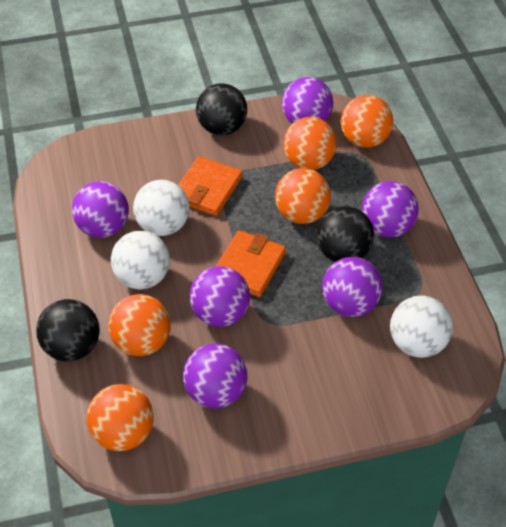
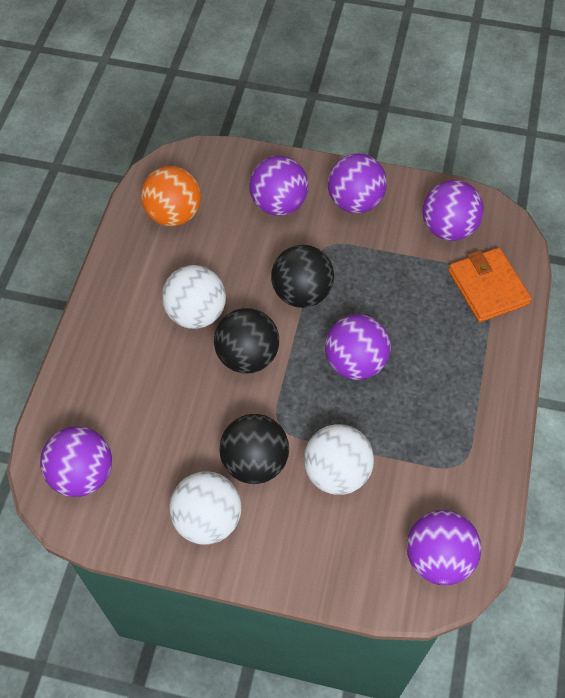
orange ball: 5 -> 1
orange wallet: 2 -> 1

